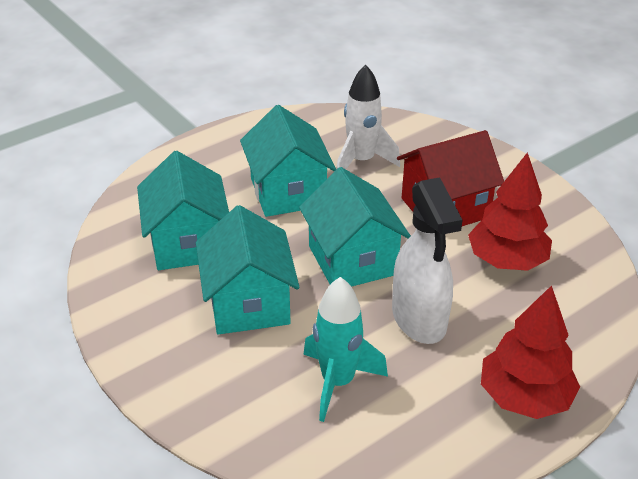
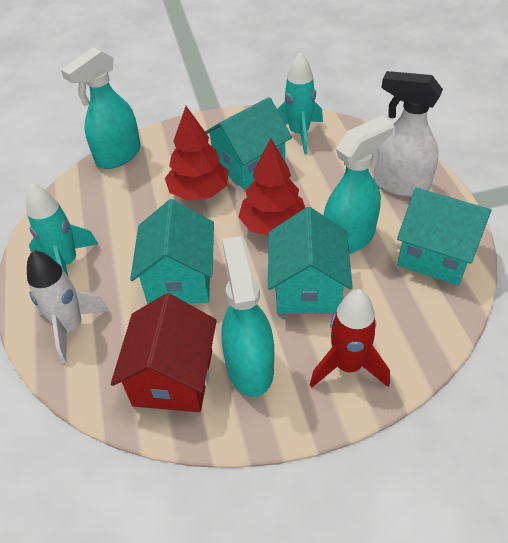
red rocket: 0 -> 1
turquoise rocket: 1 -> 2
turquoise spray bottle: 0 -> 3

